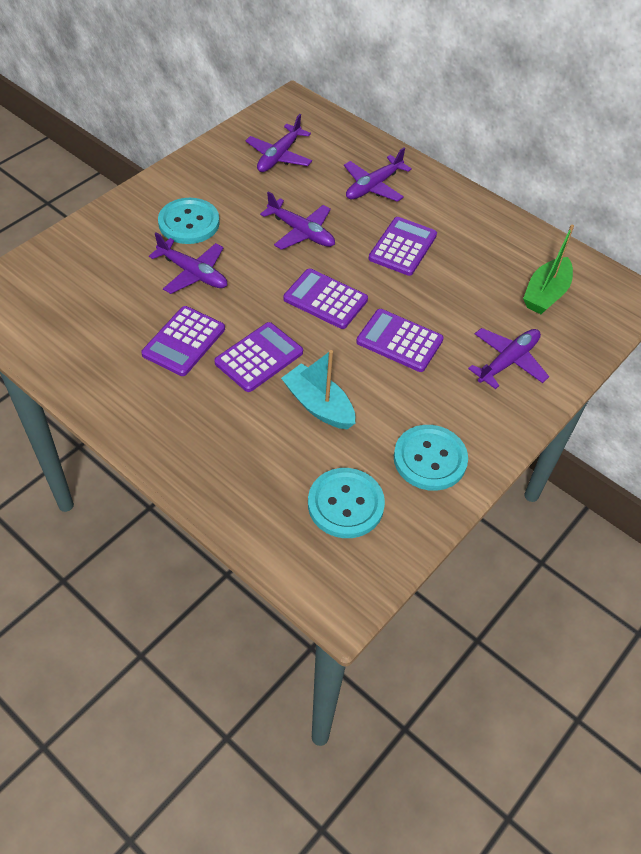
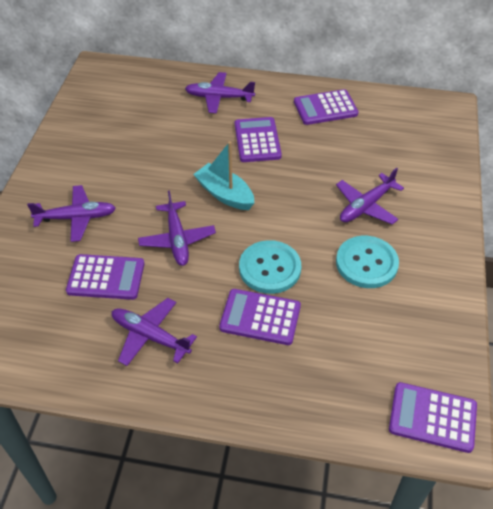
green boat: 1 -> 0
turquoise button: 3 -> 2

